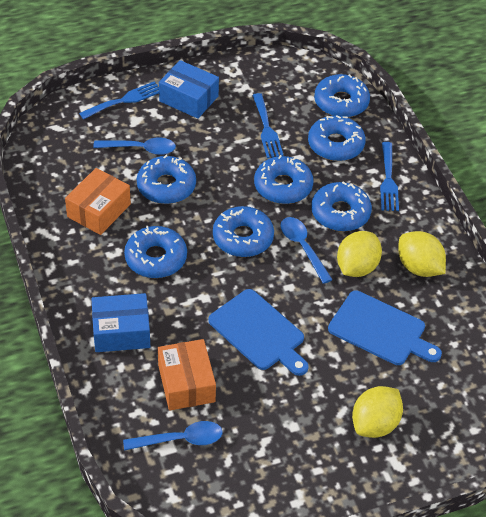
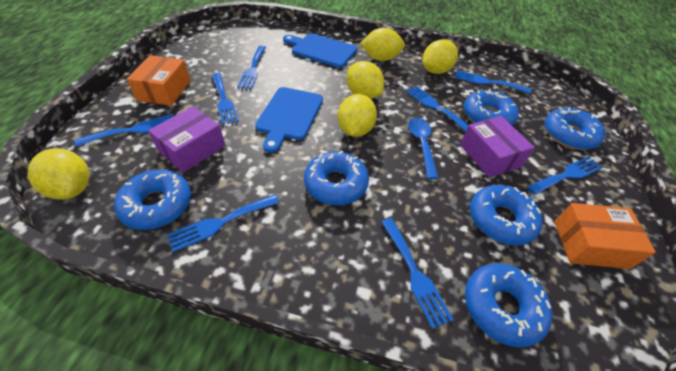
blue box: 2 -> 0
blue donut: 7 -> 6
blue fork: 3 -> 8
blue spoon: 3 -> 1
purple box: 0 -> 2
yellow lemon: 3 -> 5

